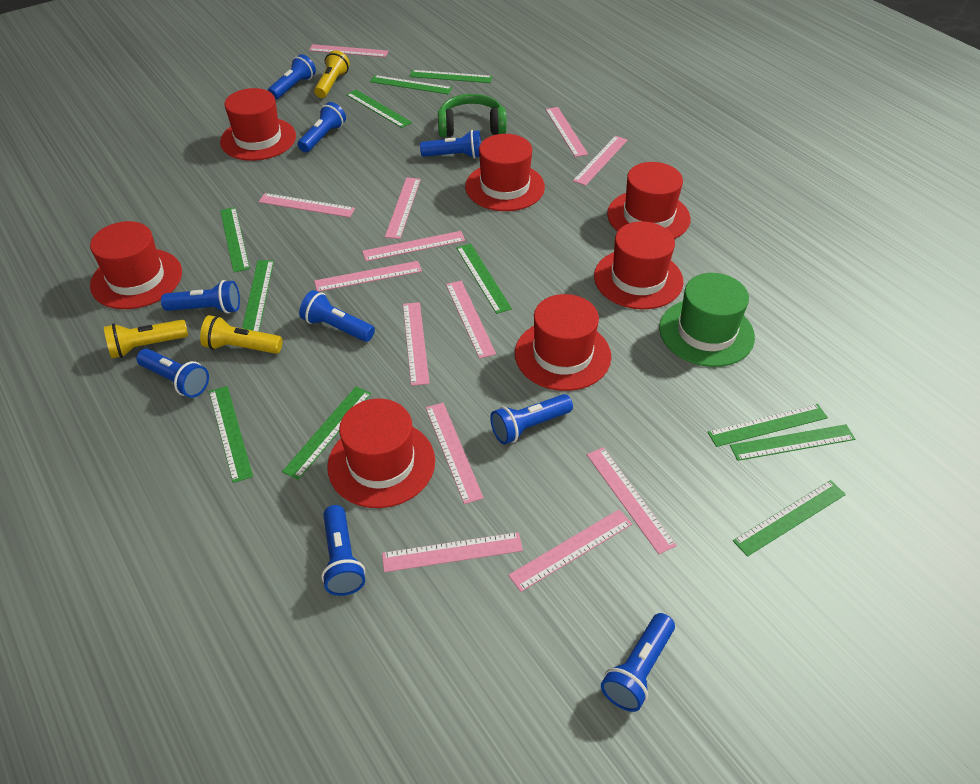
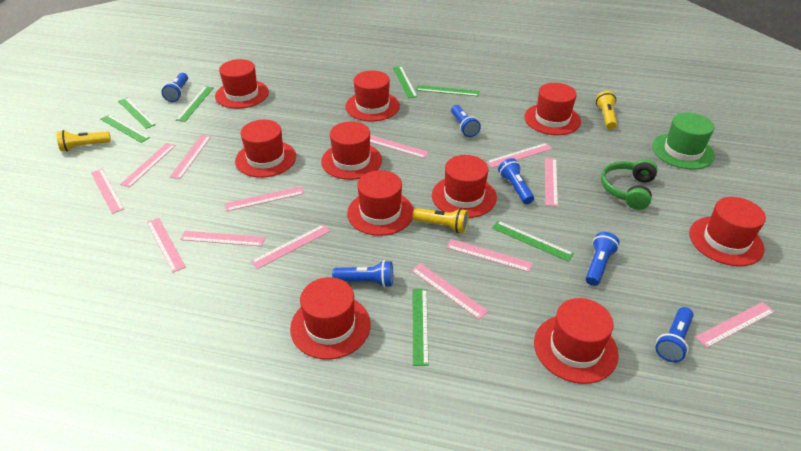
blue flashlight: 9 -> 6
green ruler: 11 -> 7
red hat: 7 -> 10

